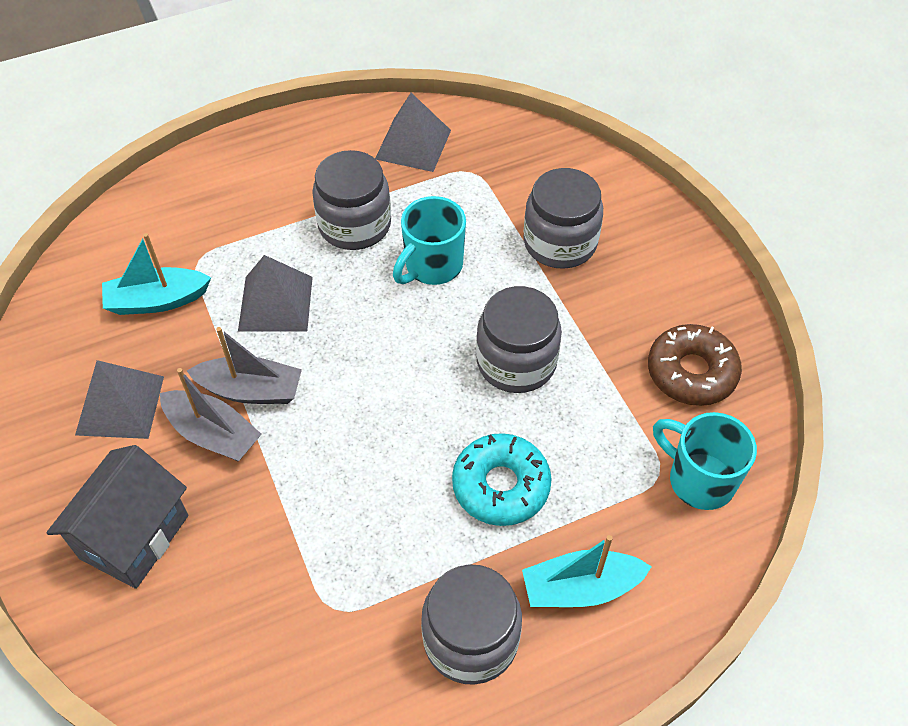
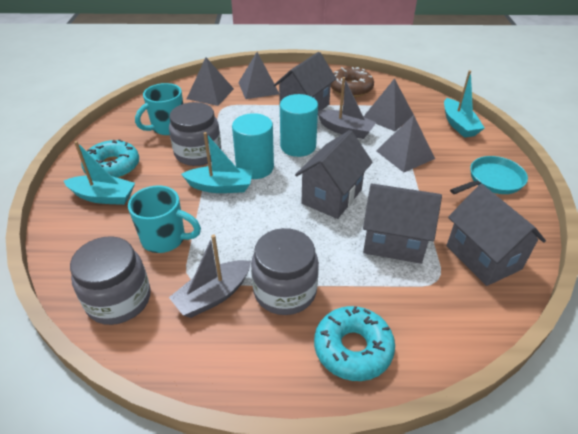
grey house: 1 -> 4
grey jar: 4 -> 3
grey pyramid: 3 -> 4
turquoise boat: 2 -> 3
turquoise cylinder: 0 -> 2
turquoise donut: 1 -> 2
turquoise pan: 0 -> 1

